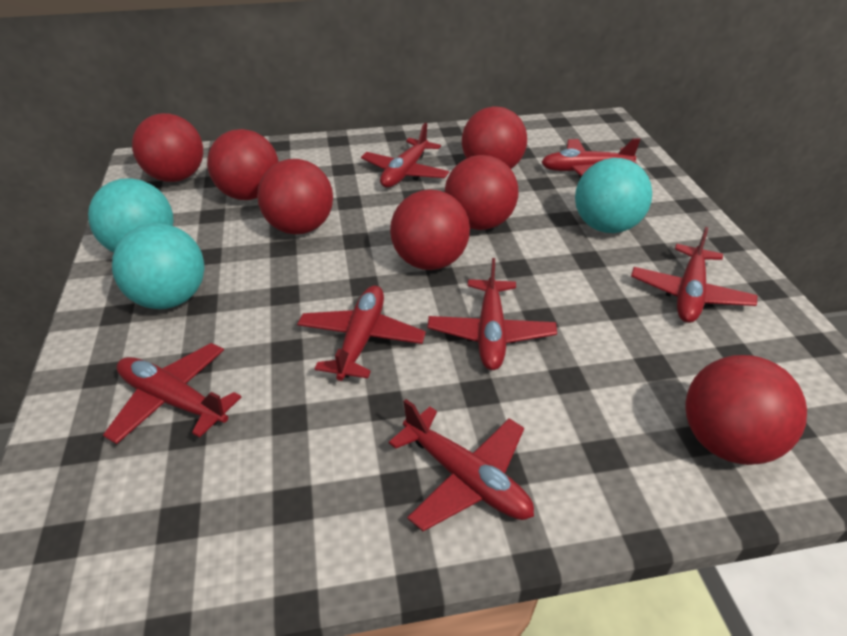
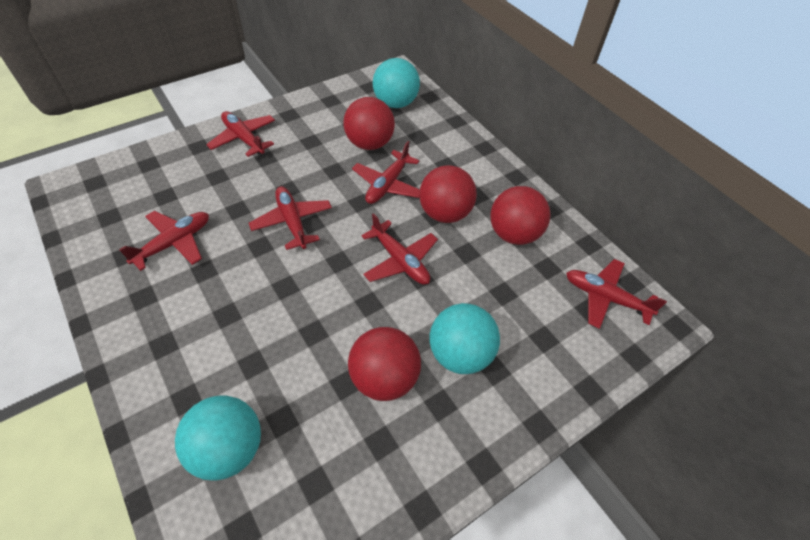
red ball: 7 -> 4
red plane: 7 -> 6

